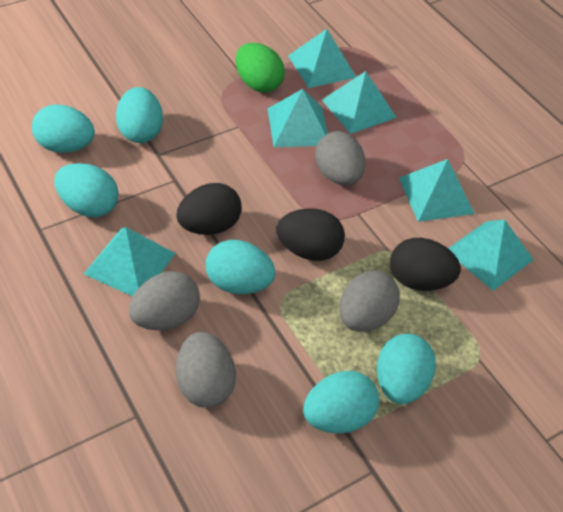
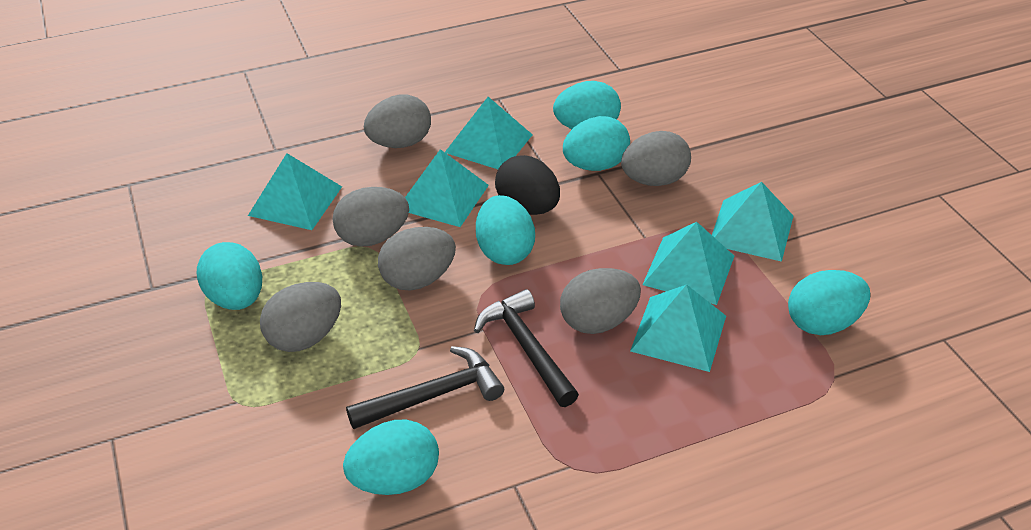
black egg: 3 -> 1
black hammer: 0 -> 2
green egg: 1 -> 0
grey egg: 4 -> 6

